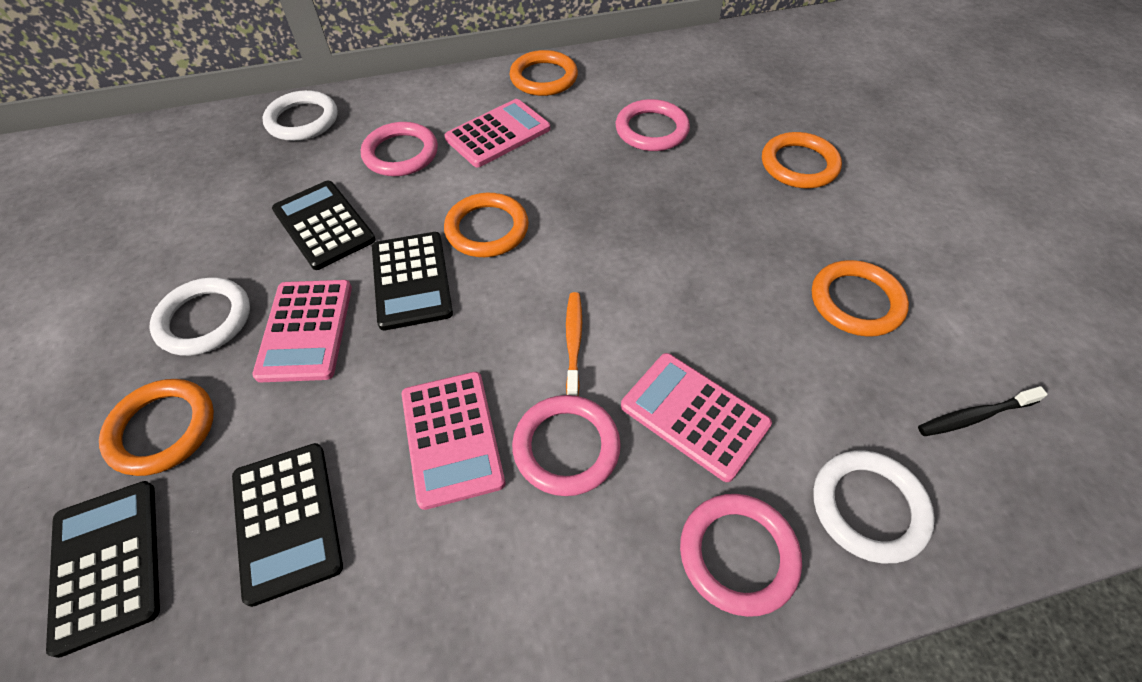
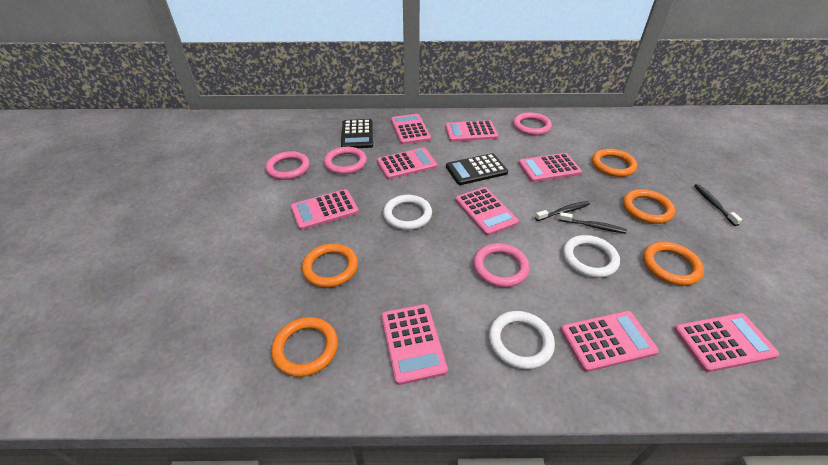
black calculator: 4 -> 2
black toothbrush: 1 -> 3
orange toothbrush: 1 -> 0
pink calculator: 4 -> 9

